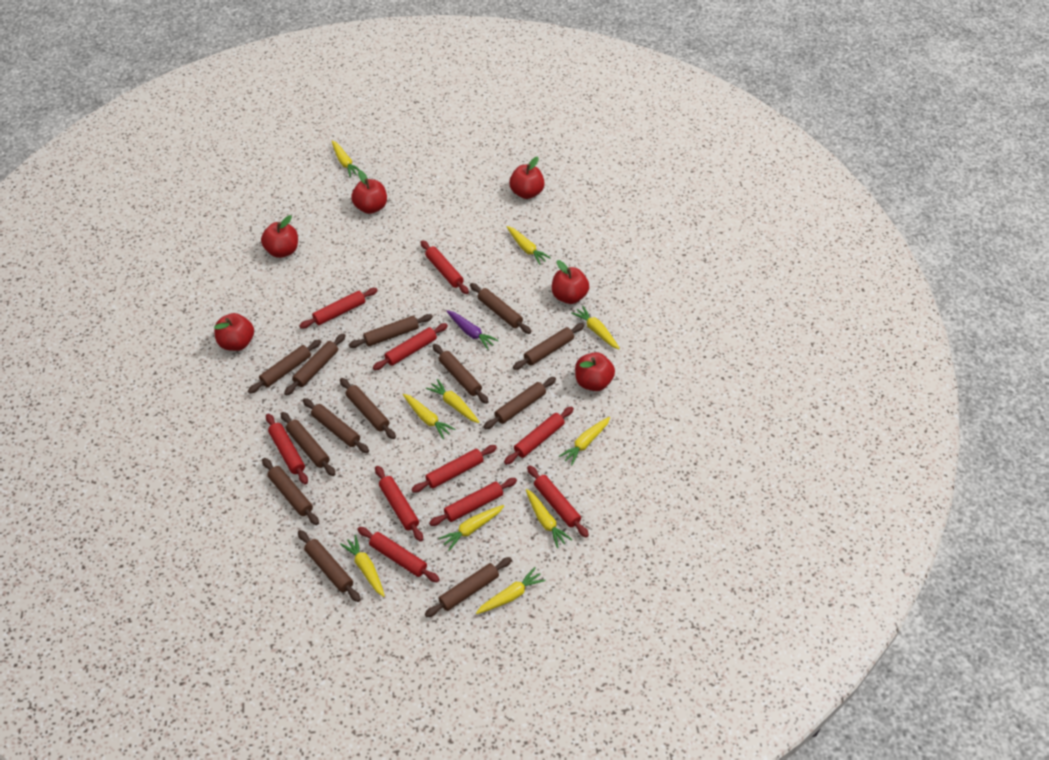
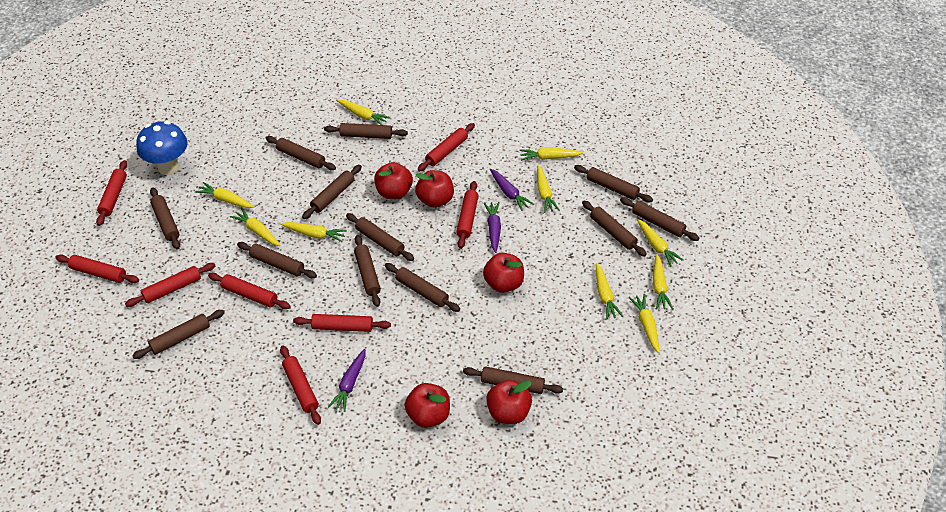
blue mushroom: 0 -> 1
purple carrot: 1 -> 3
red apple: 6 -> 5
red rolling pin: 10 -> 8

